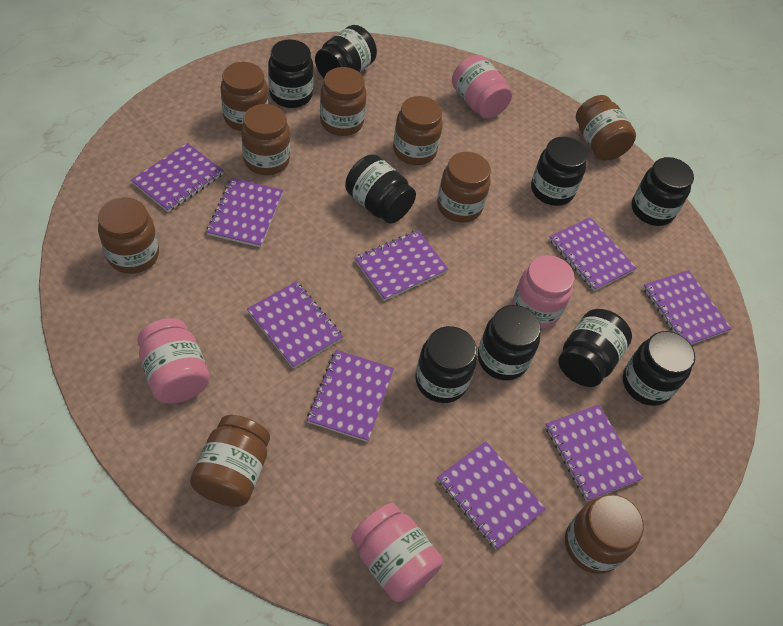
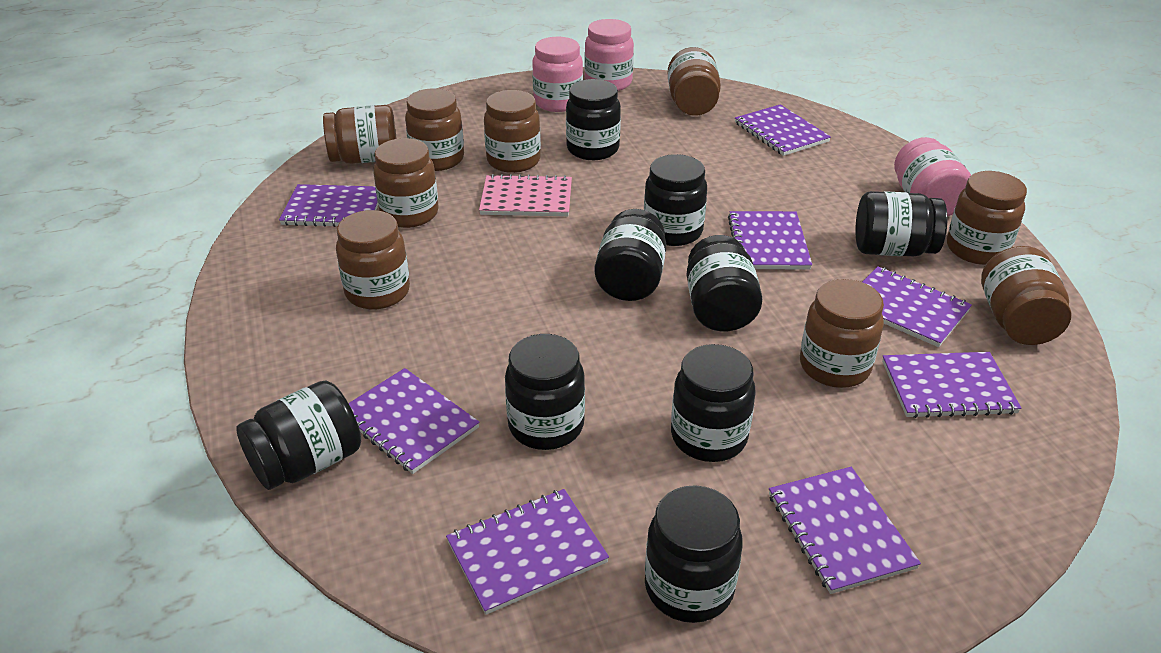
pink jar: 4 -> 3
pink notebook: 0 -> 1
purple notebook: 9 -> 8

